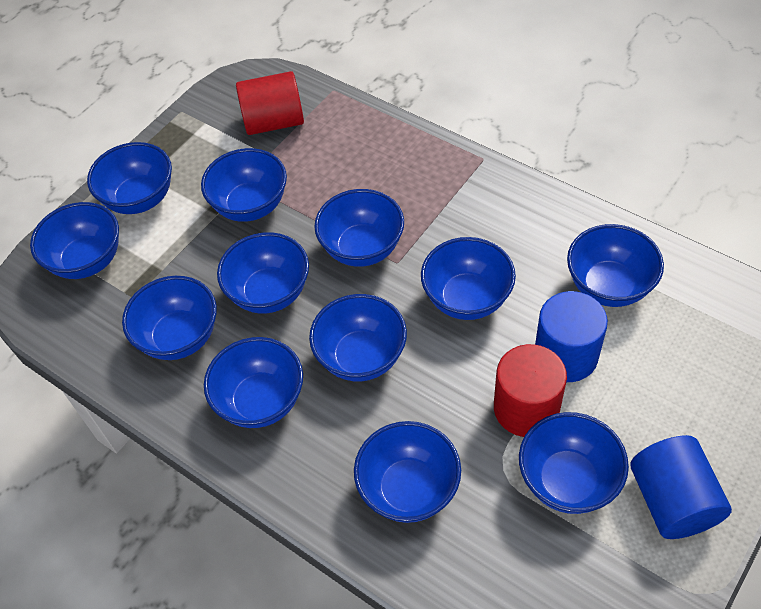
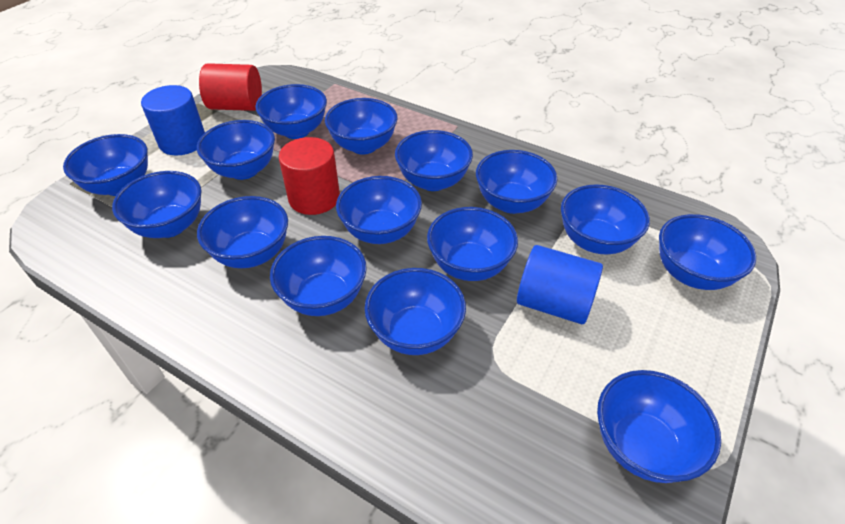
blue bowl: 12 -> 15

